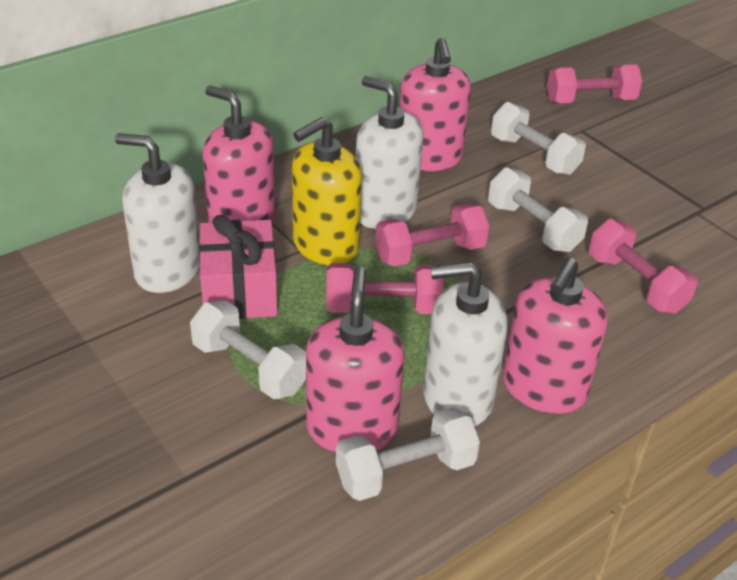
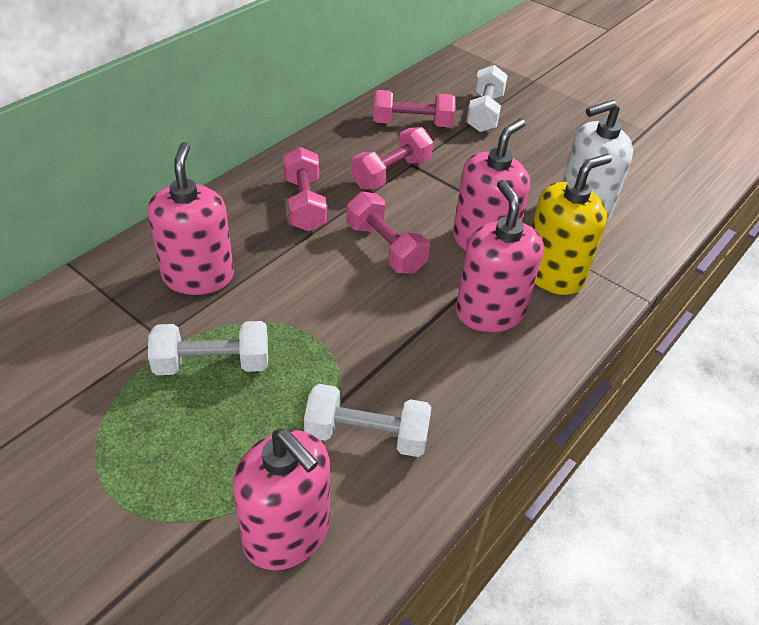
pink gift: 1 -> 0
white dumbbell: 4 -> 3
white soap dispenser: 3 -> 1

